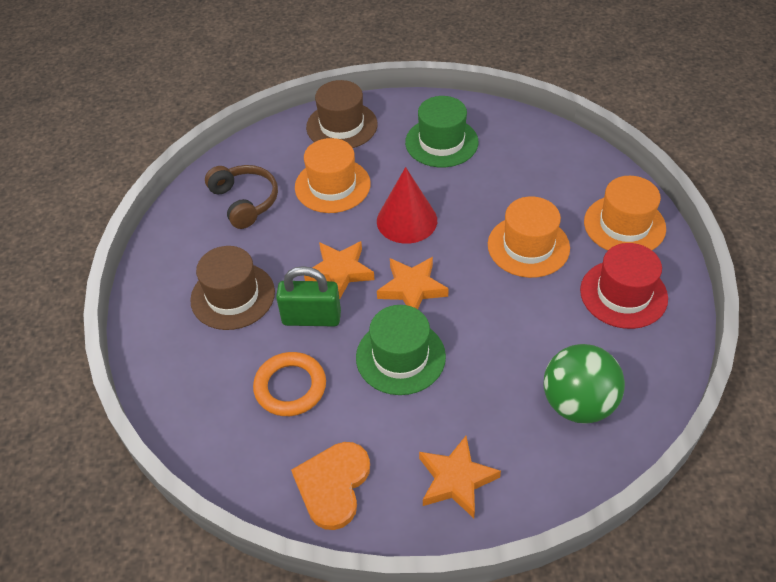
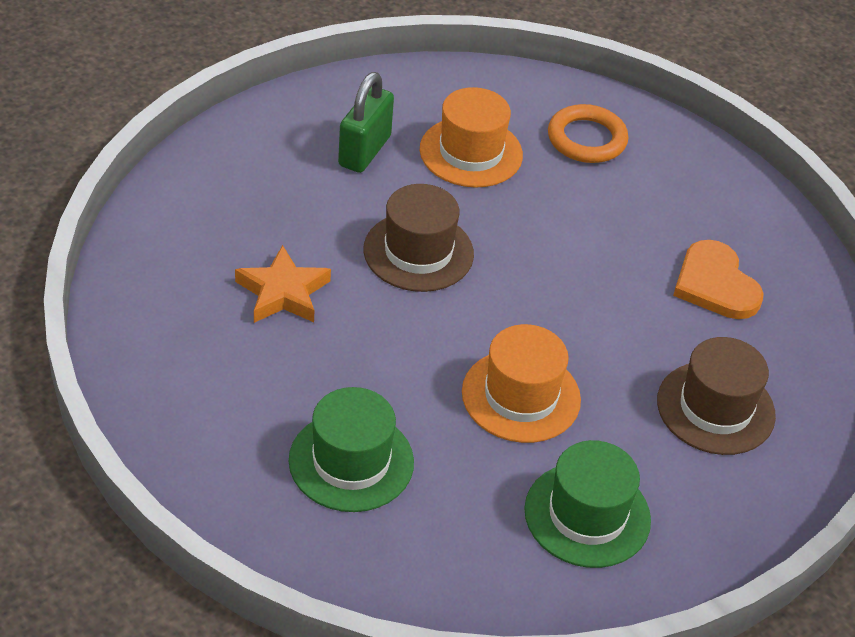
brown headphones: 1 -> 0
green ball: 1 -> 0
orange hat: 3 -> 2
orange star: 3 -> 1
red cone: 1 -> 0
red hat: 1 -> 0

